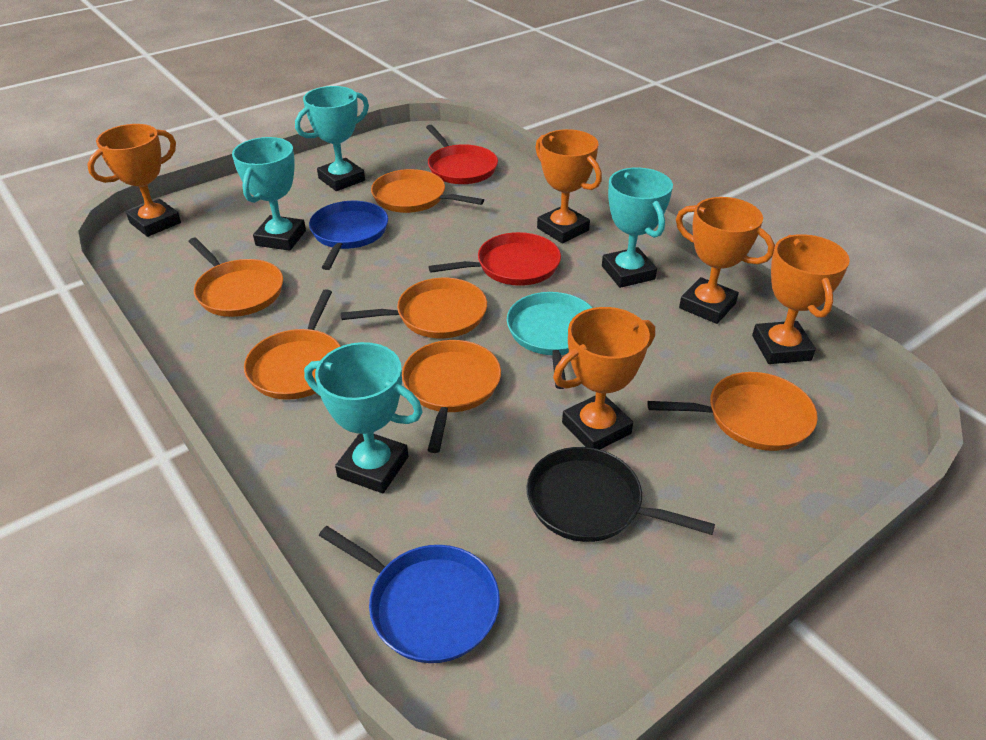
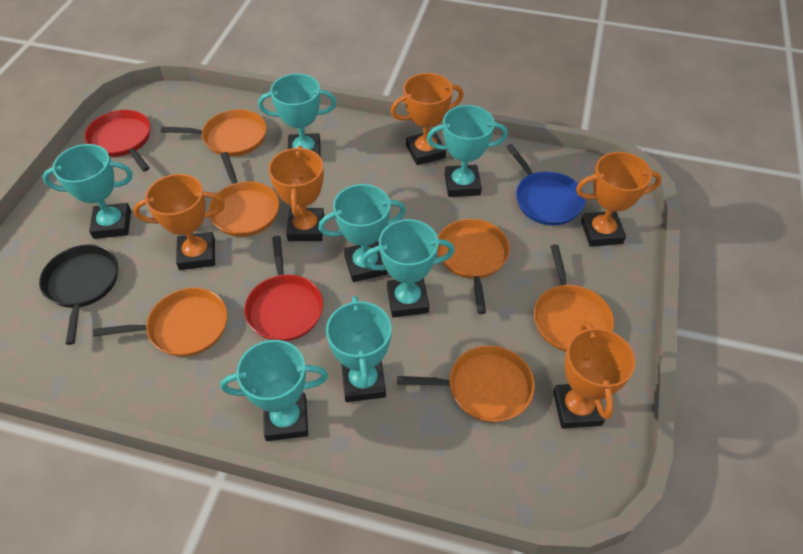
blue pan: 2 -> 1
turquoise pan: 1 -> 0
turquoise trophy: 4 -> 7

